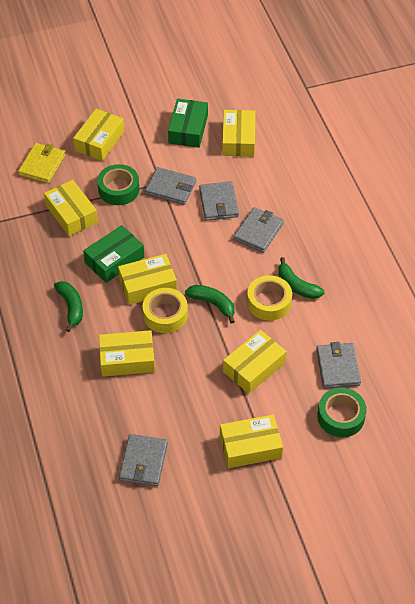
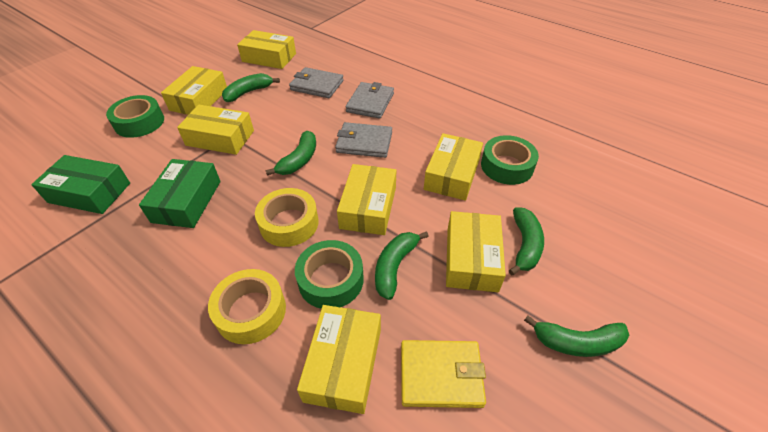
green banana: 3 -> 5
green tape: 2 -> 3
grey wallet: 5 -> 3

